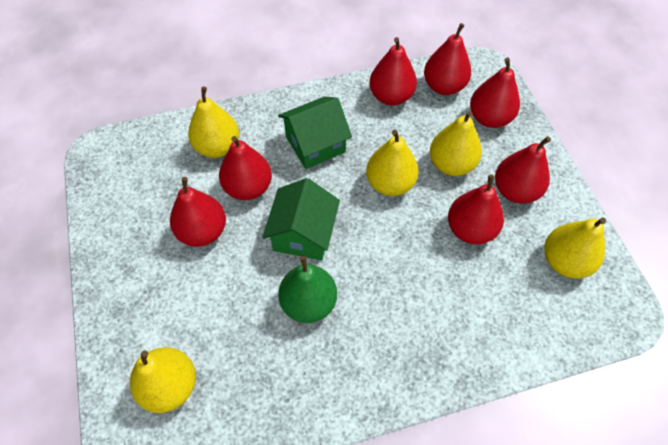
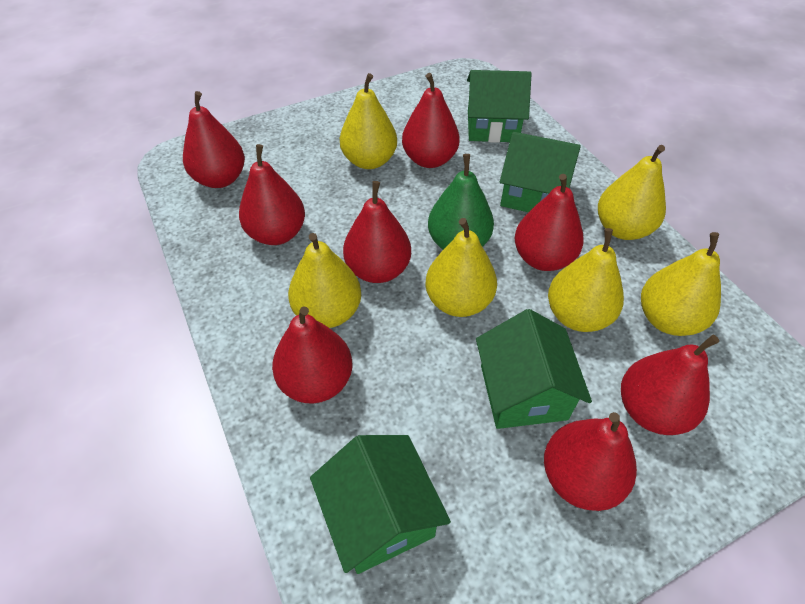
green house: 2 -> 4
red pear: 7 -> 8
yellow pear: 5 -> 6

